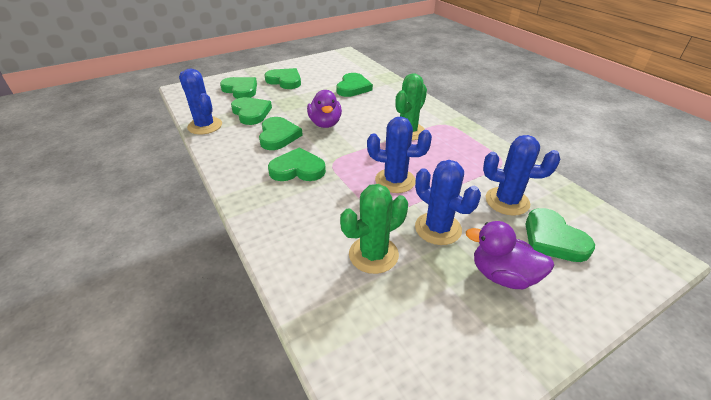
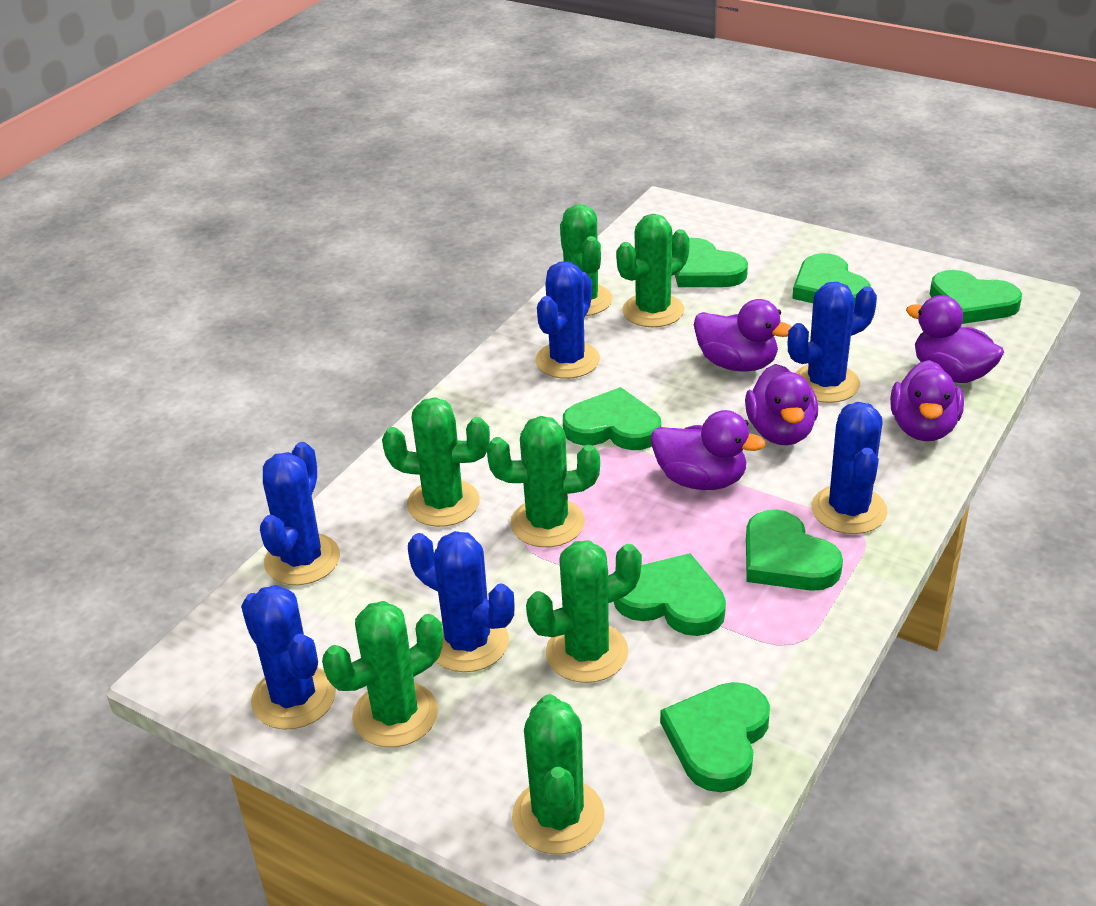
blue cactus: 4 -> 6
green cactus: 2 -> 7
purple duck: 2 -> 5

